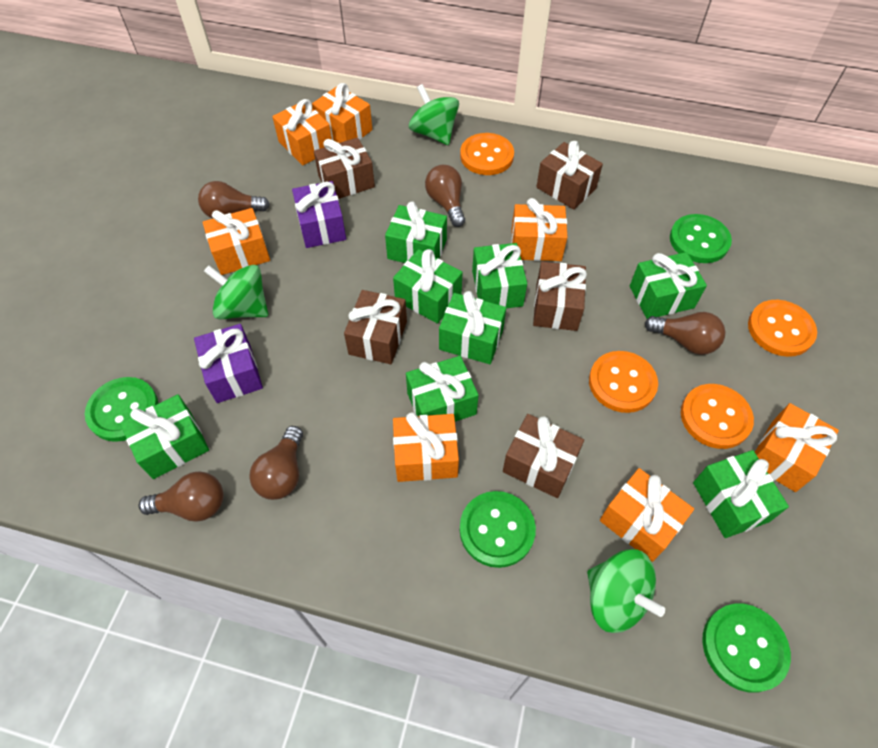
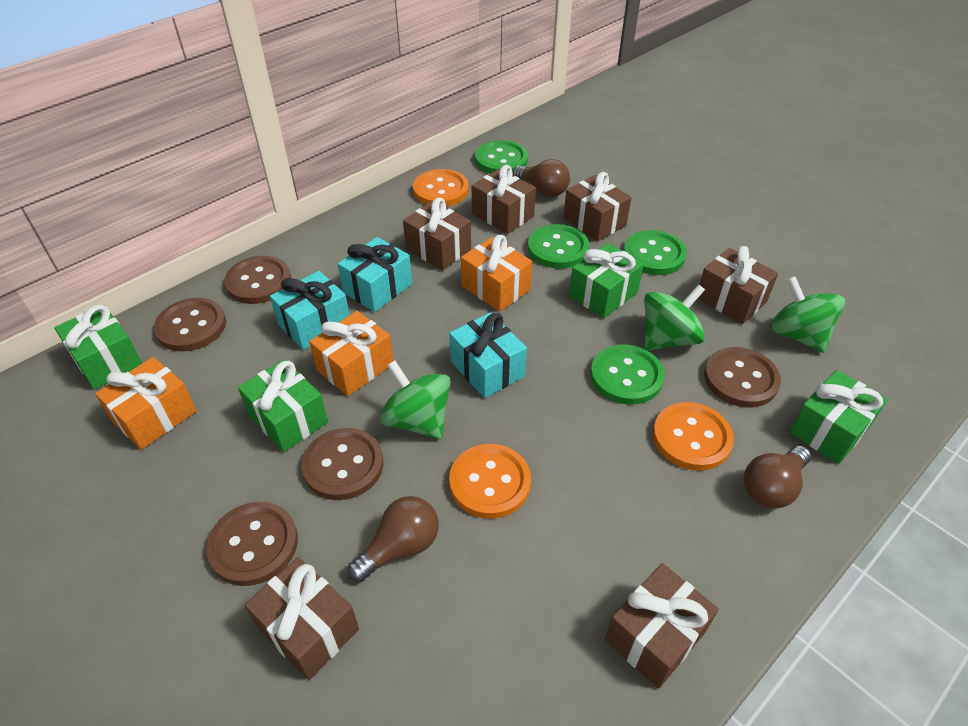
brown button: 0 -> 5
brown gift: 5 -> 6
brown light bulb: 5 -> 3
green gift: 8 -> 4
orange button: 4 -> 3
orange gift: 7 -> 3
purple gift: 2 -> 0
turquoise gift: 0 -> 3

